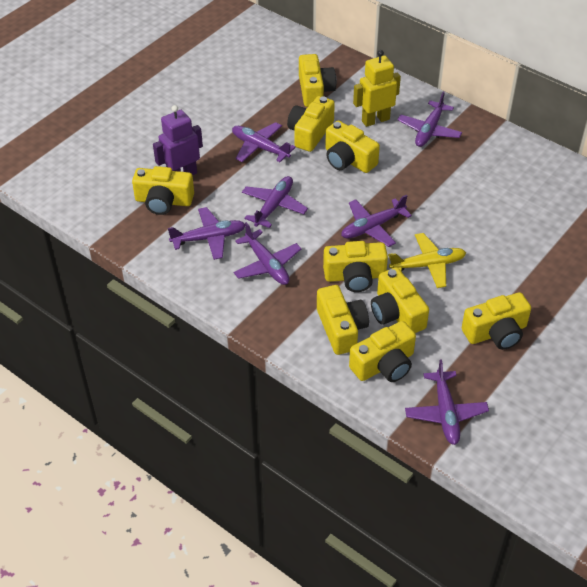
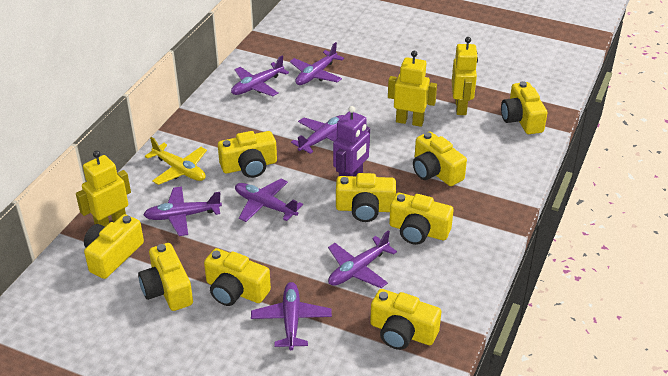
yellow robot: 1 -> 3

